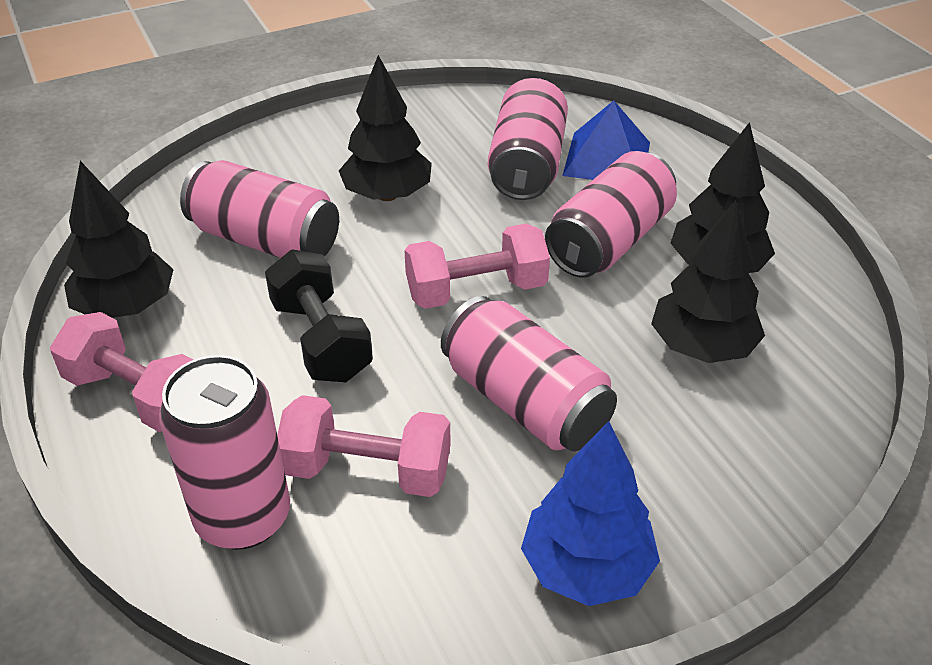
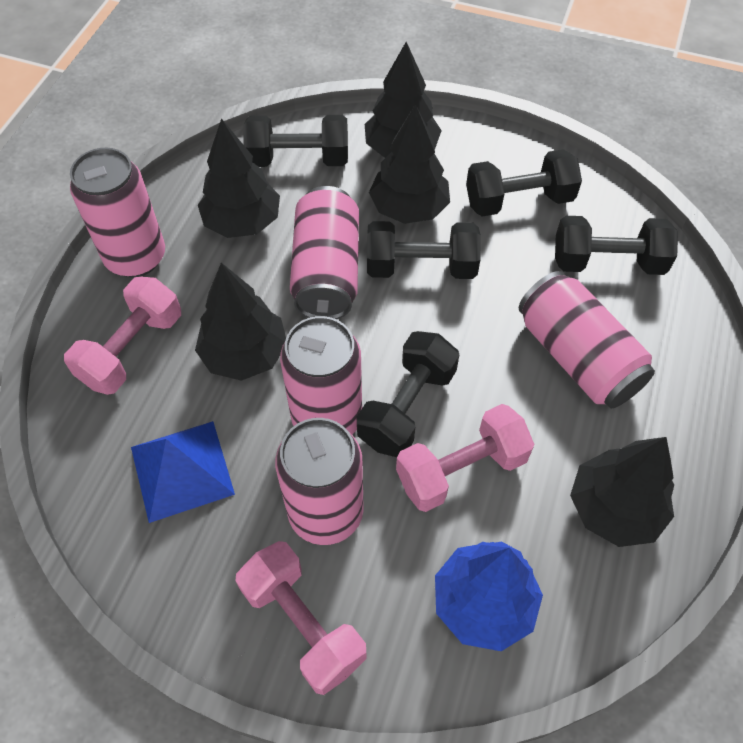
black dumbbell: 1 -> 5
black tree: 4 -> 5

